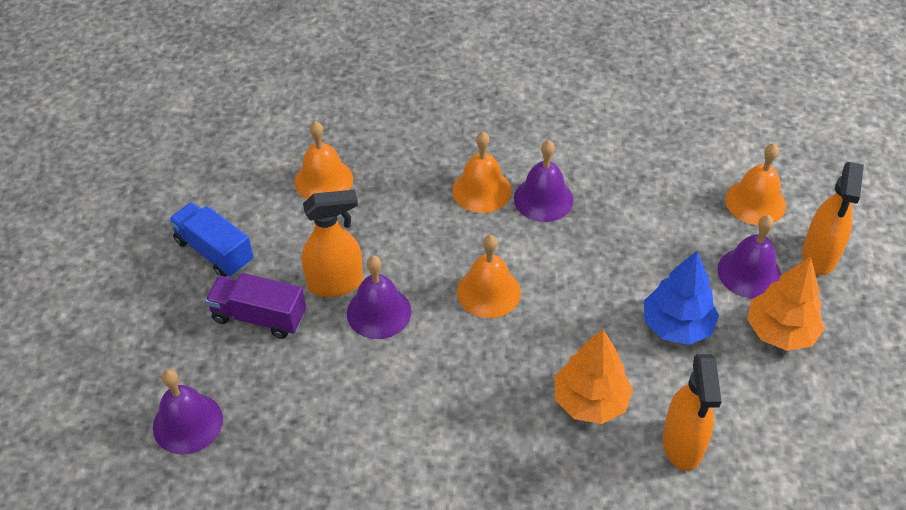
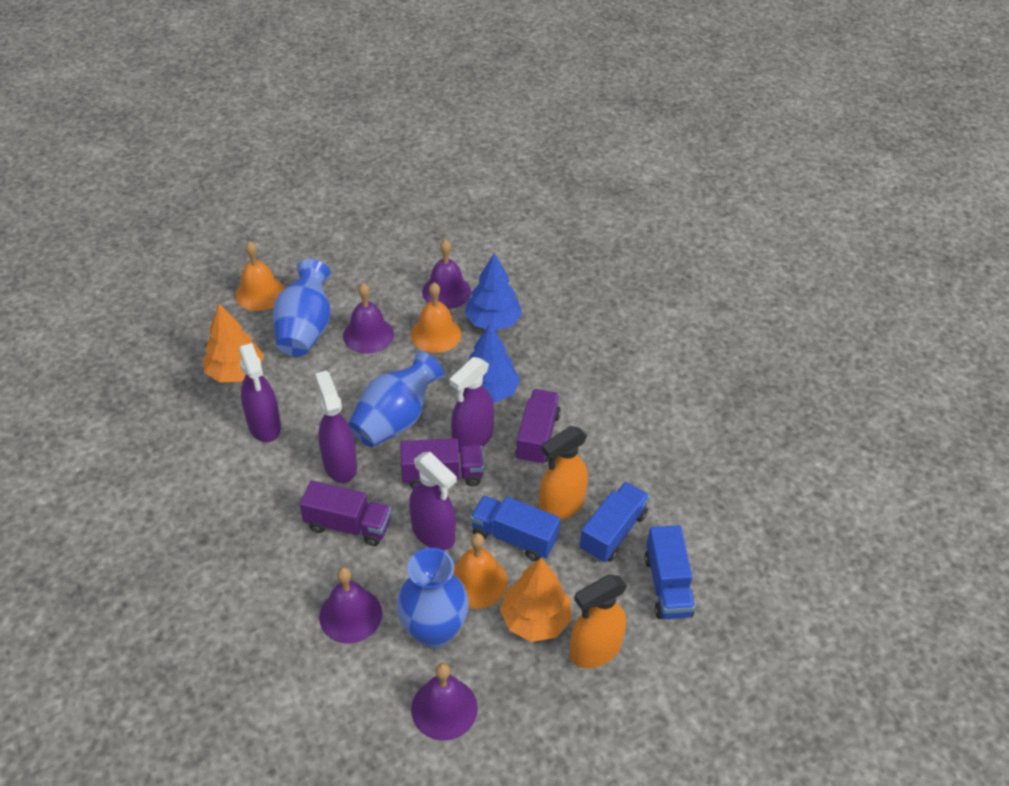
blue tree: 1 -> 2
blue truck: 1 -> 3
blue vase: 0 -> 3
orange bell: 4 -> 3
orange spray bottle: 3 -> 2
purple spray bottle: 0 -> 4
purple truck: 1 -> 3

